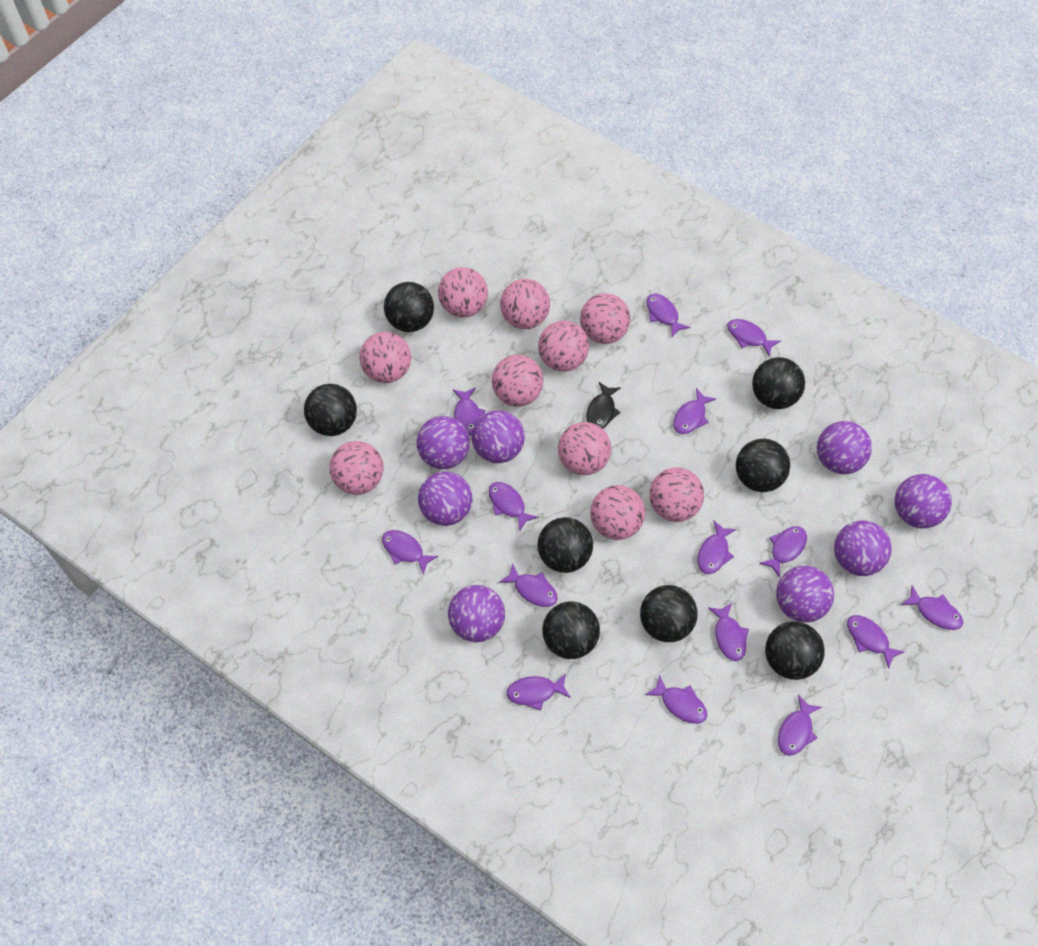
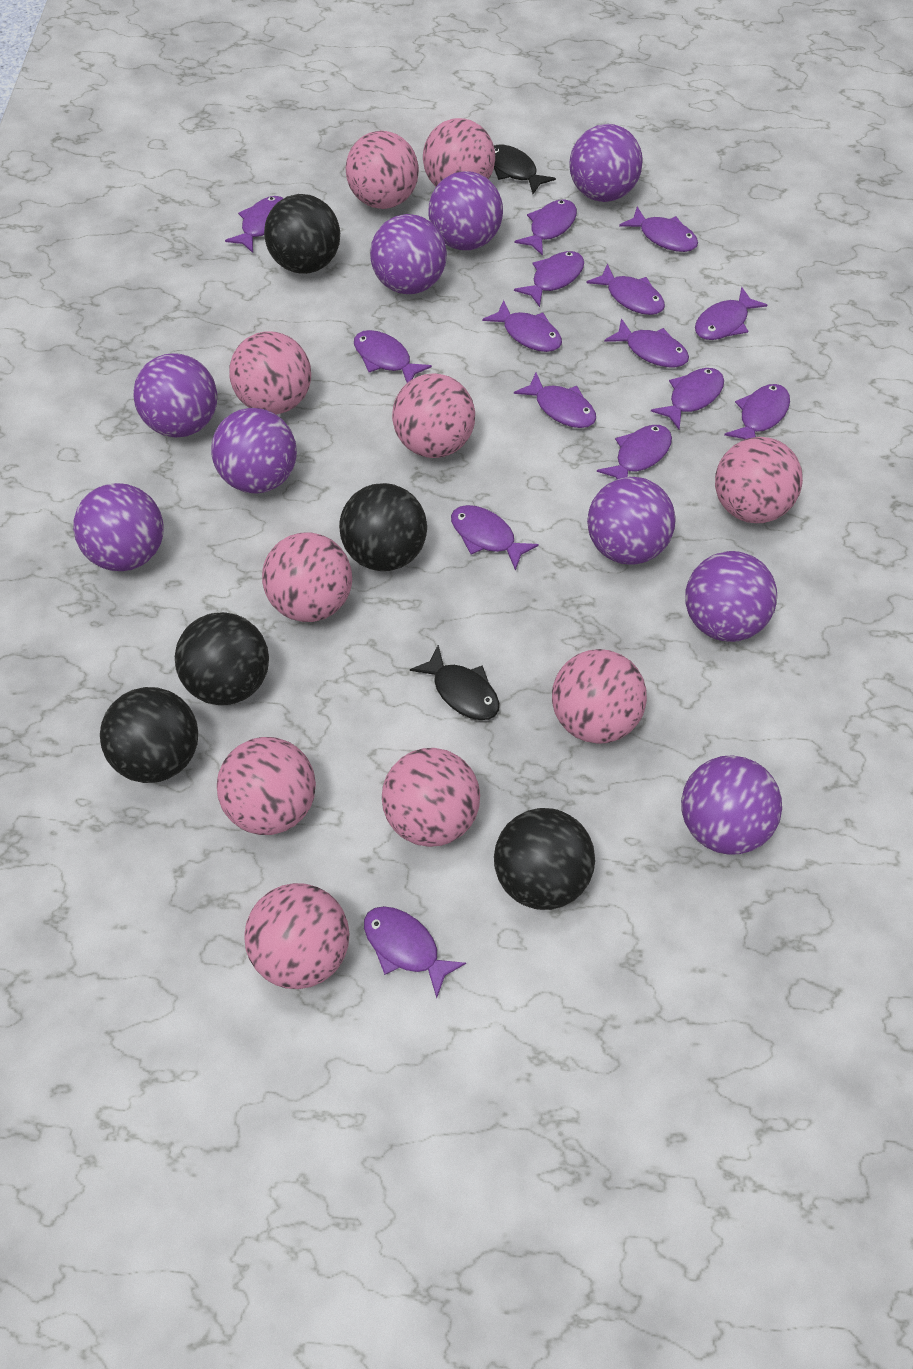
black ball: 8 -> 5
black fish: 1 -> 2
purple ball: 8 -> 9

